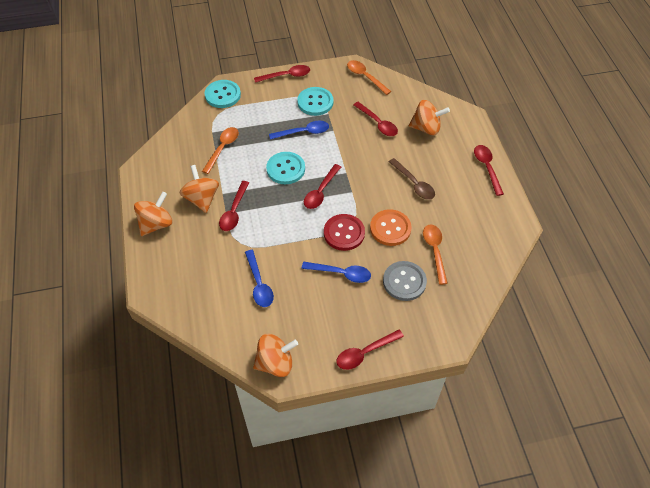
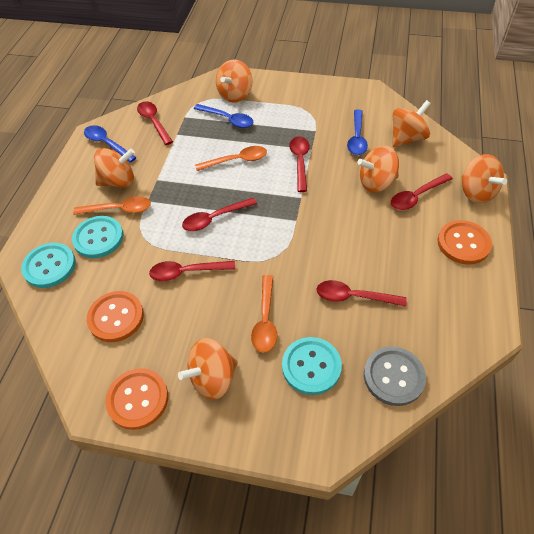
brown spoon: 1 -> 0
orange button: 1 -> 3
orange spinning top: 4 -> 6
red button: 1 -> 0

